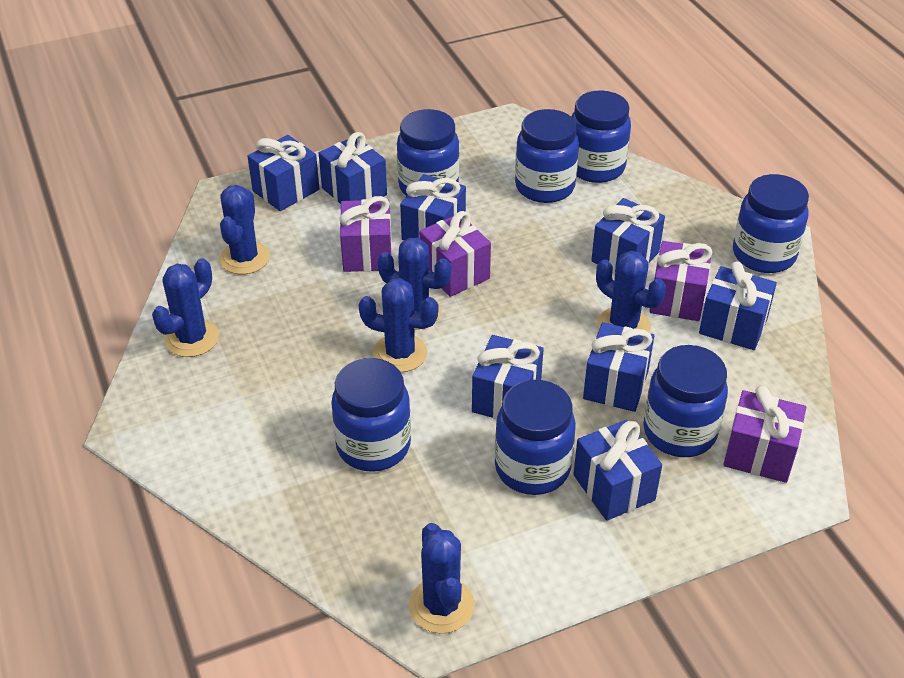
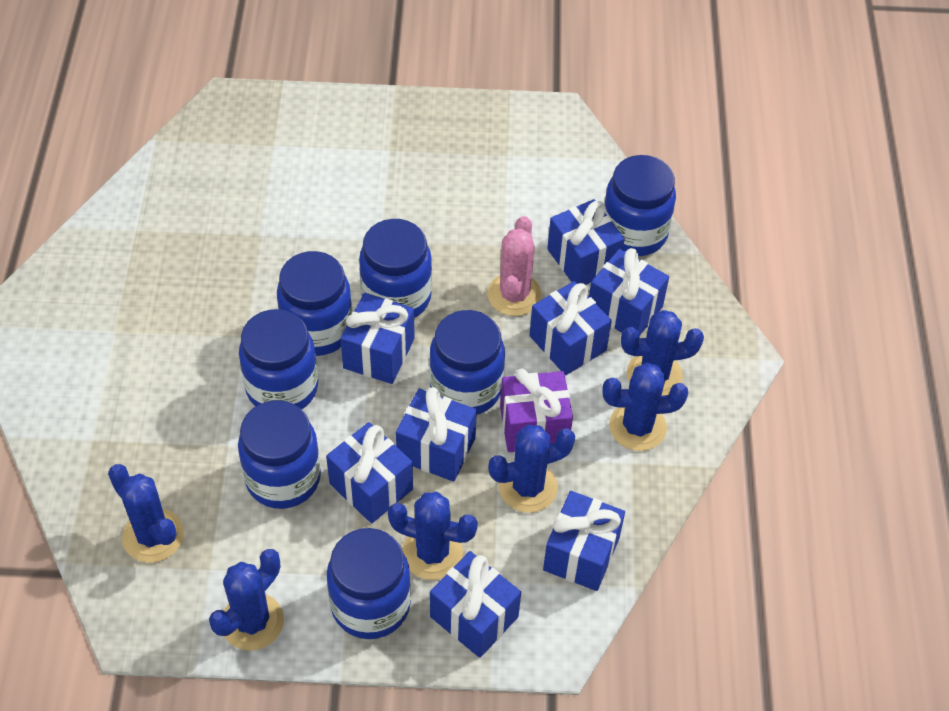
pink cactus: 0 -> 1
purple gift: 4 -> 1

